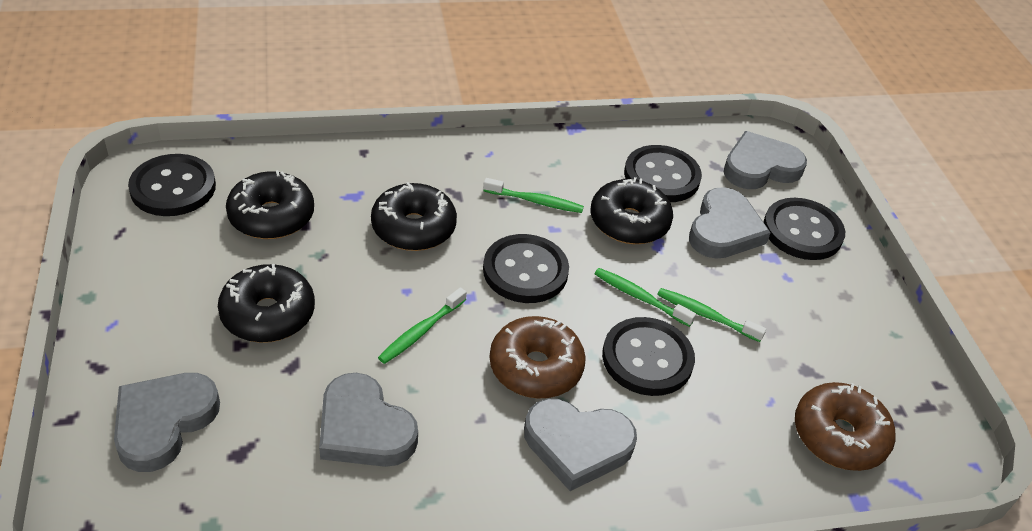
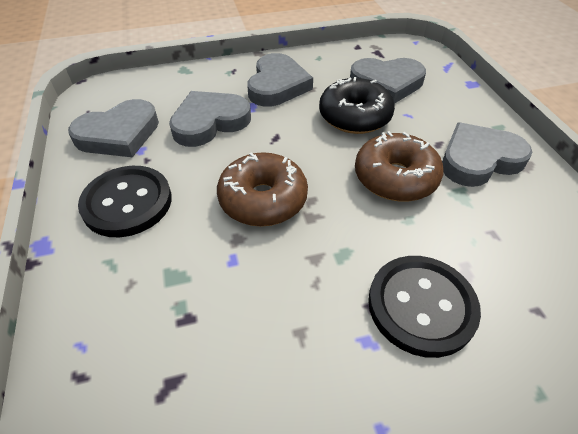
black button: 5 -> 2
black donut: 4 -> 1
green toothbrush: 4 -> 0

